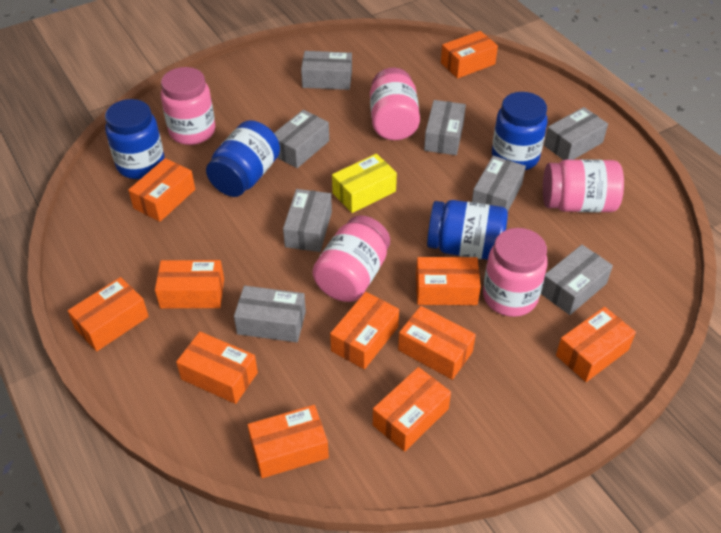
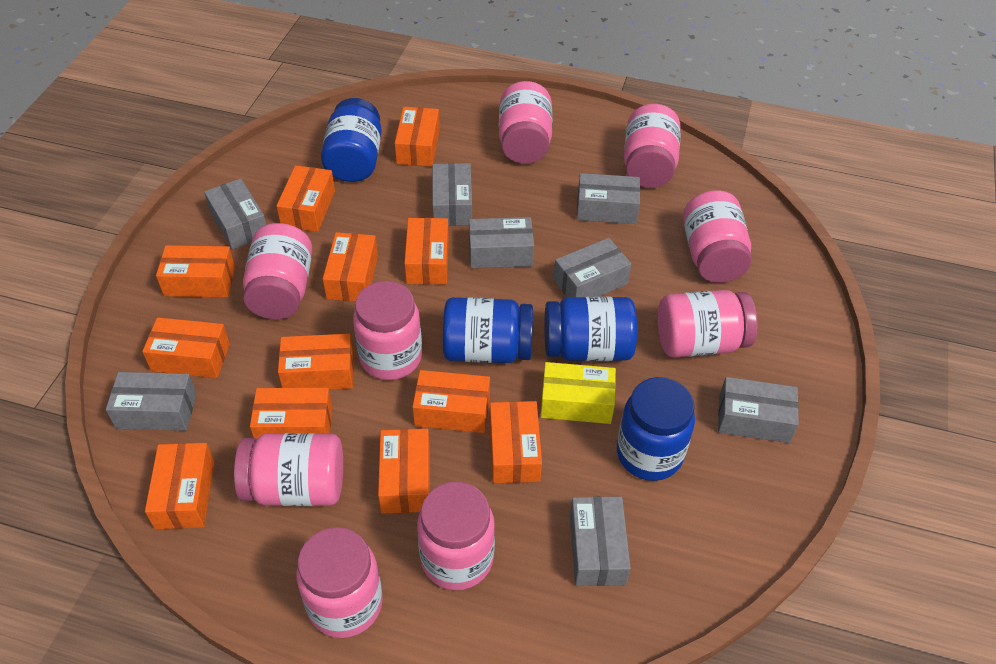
orange box: 11 -> 12
pink jar: 5 -> 9

